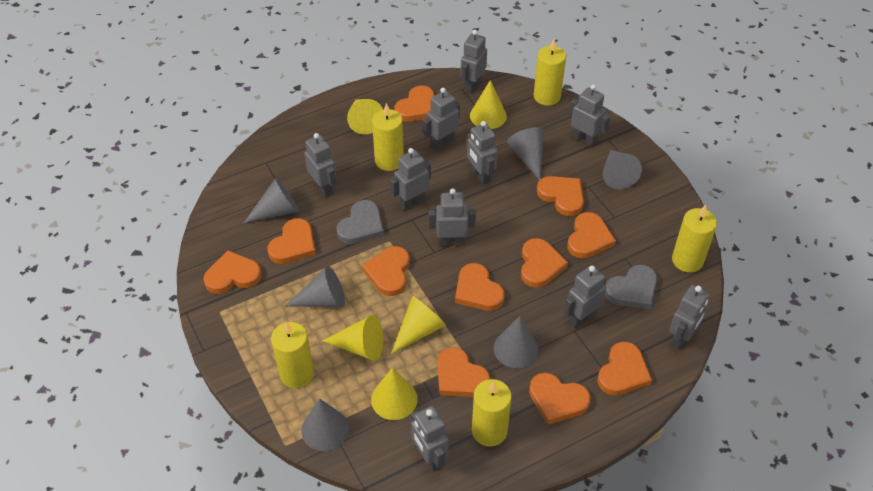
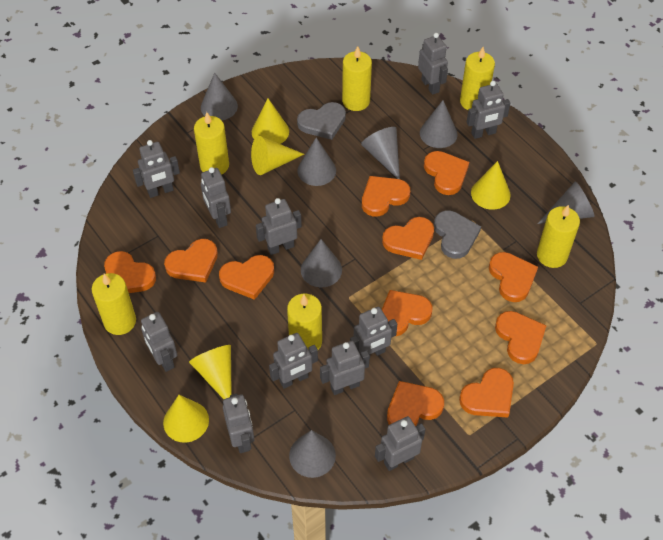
grey cone: 6 -> 7
grey robot: 10 -> 11
yellow candle: 5 -> 6

